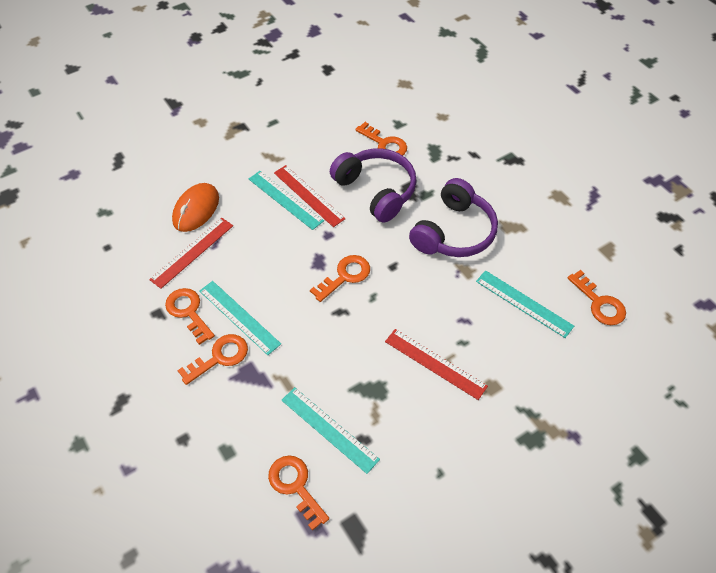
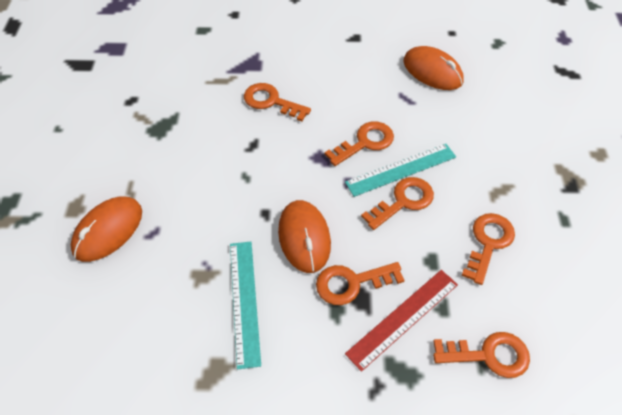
orange mouse: 1 -> 3
purple headphones: 2 -> 0
red ruler: 3 -> 1
turquoise ruler: 4 -> 2

